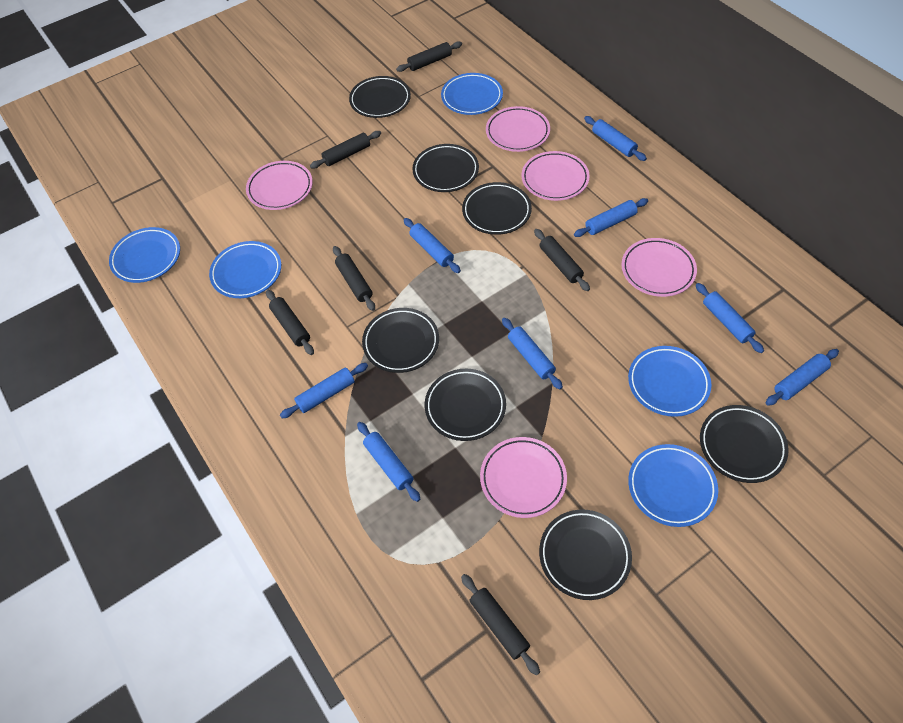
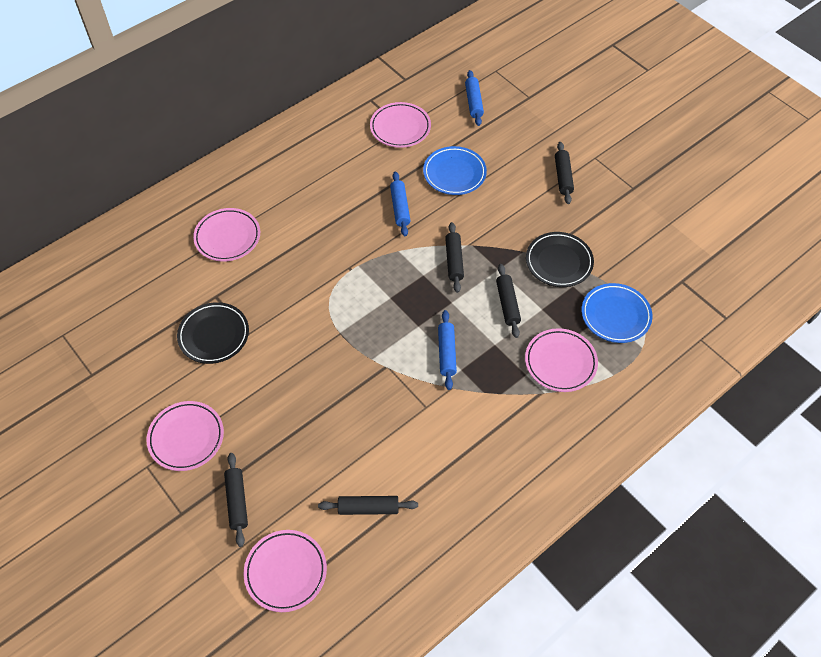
black plate: 7 -> 2
black rolling pin: 6 -> 5
blue plate: 5 -> 2
blue rolling pin: 8 -> 3

